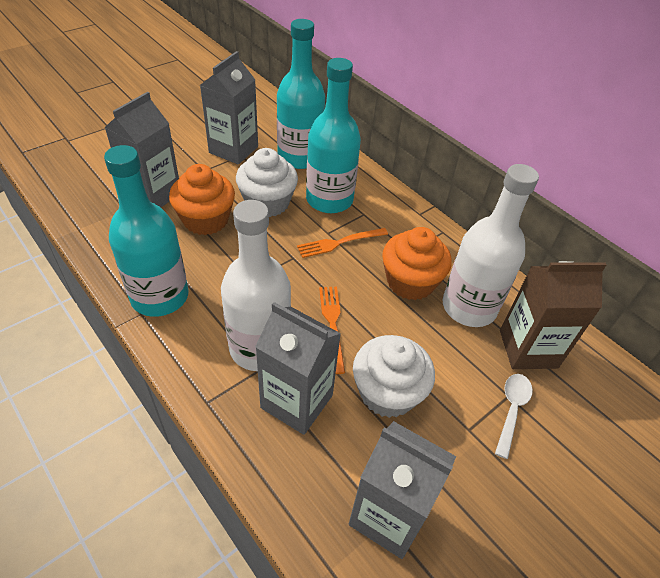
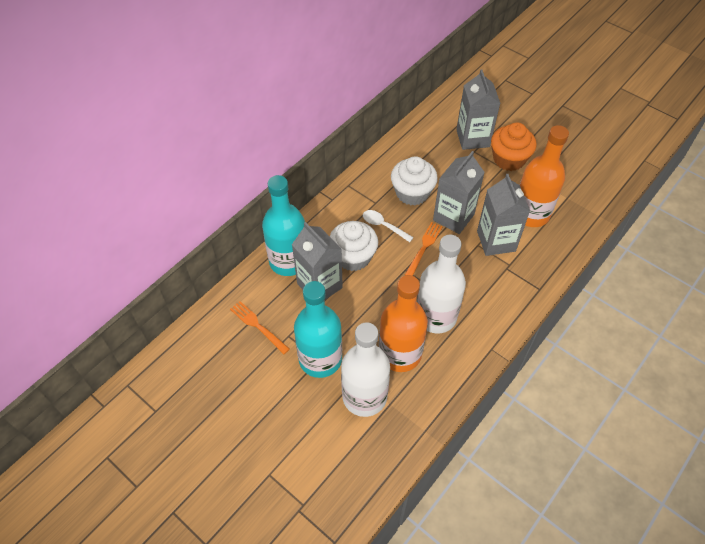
brown carton: 1 -> 0
orange bottle: 0 -> 2
orange cupcake: 2 -> 1
turquoise bottle: 3 -> 2

